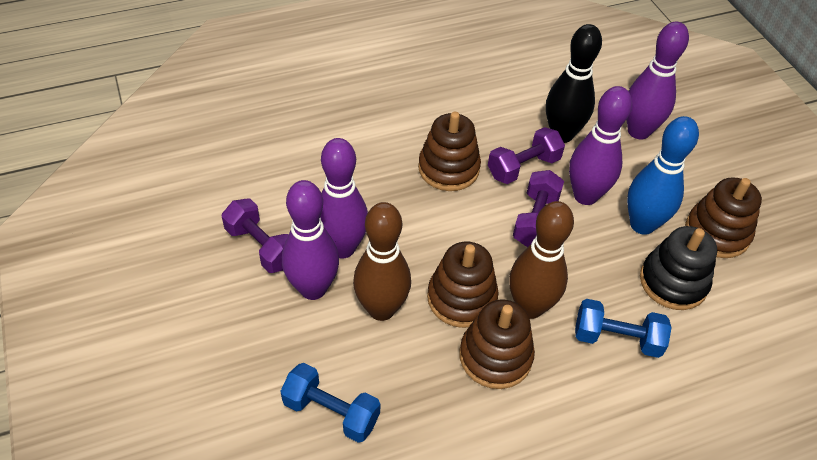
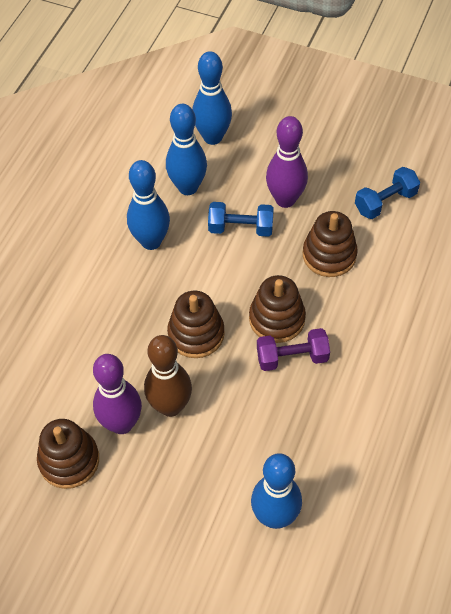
black bowling pin: 1 -> 0
black stacking toy: 1 -> 0
blue bowling pin: 1 -> 4
brown bowling pin: 2 -> 1
purple bowling pin: 4 -> 2
purple dumbbell: 3 -> 1

